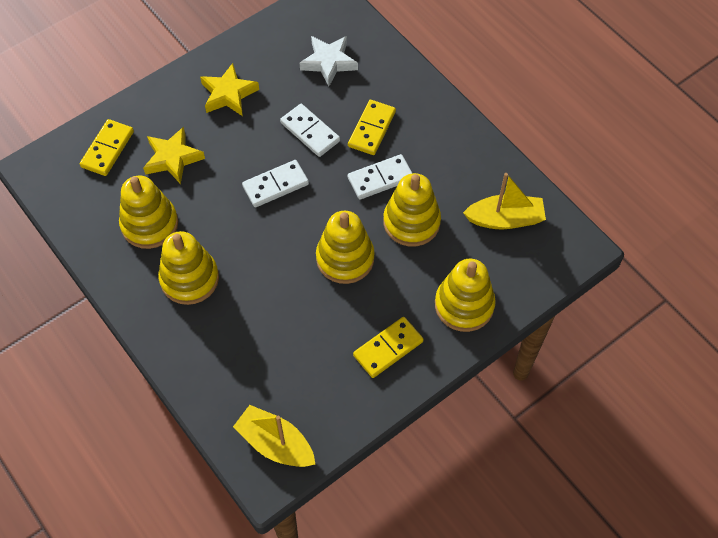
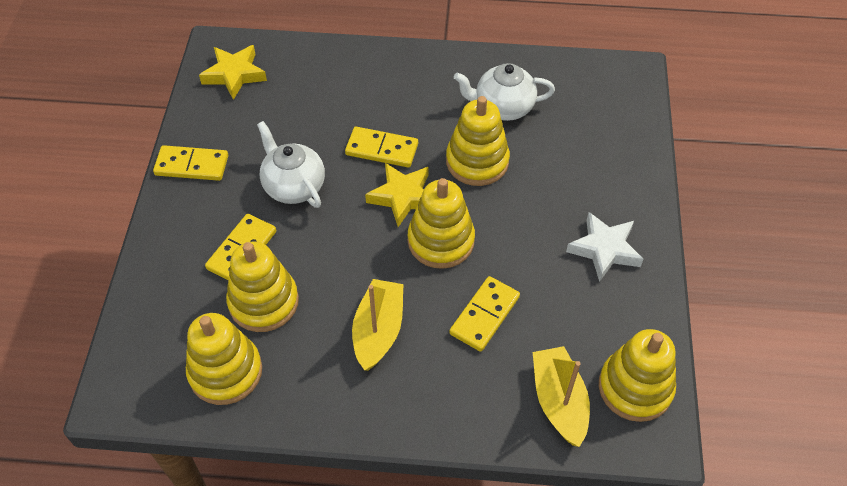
white domino: 3 -> 0
white teapot: 0 -> 2
yellow domino: 3 -> 4

